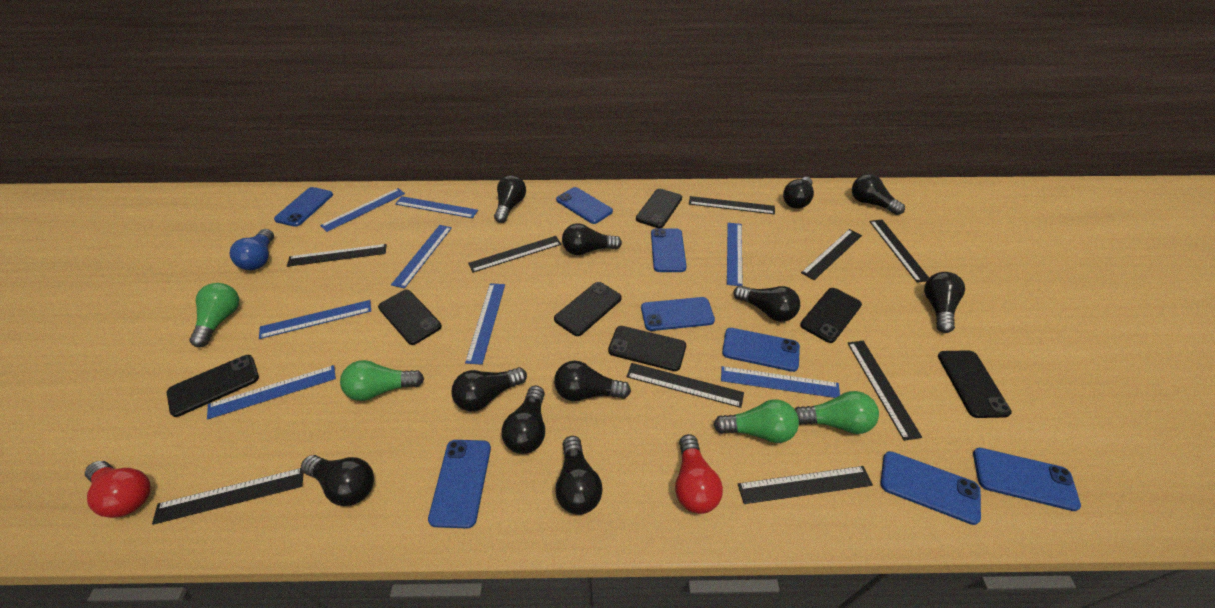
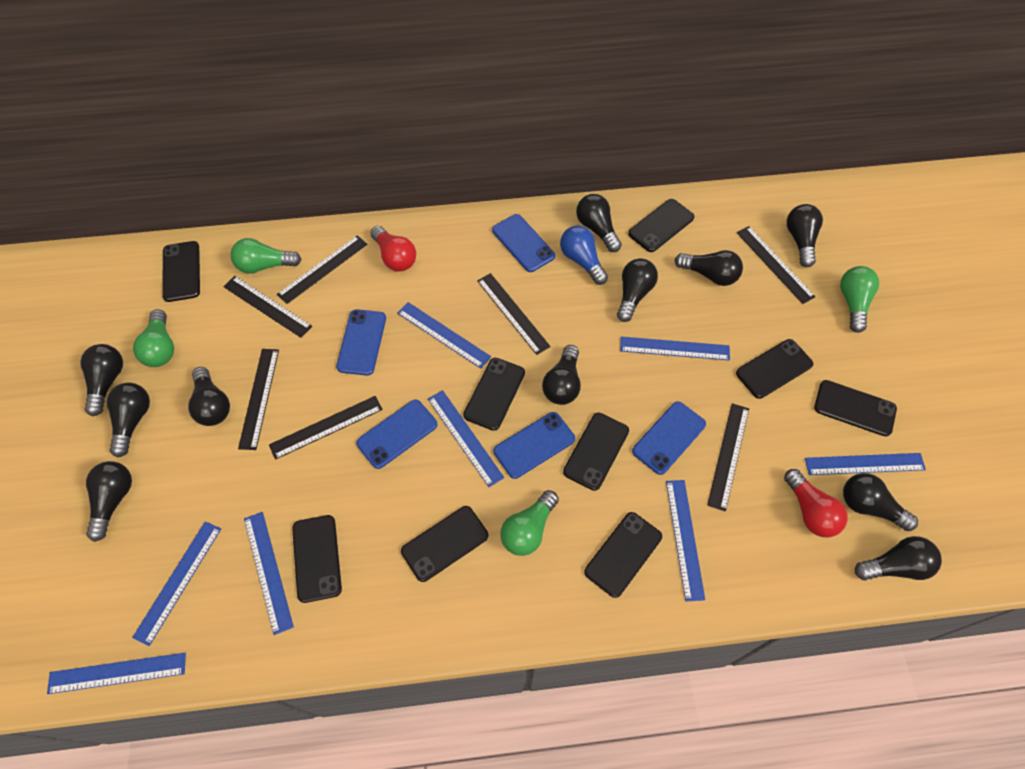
black phone: 7 -> 9
black ruler: 9 -> 7
blue phone: 8 -> 5

